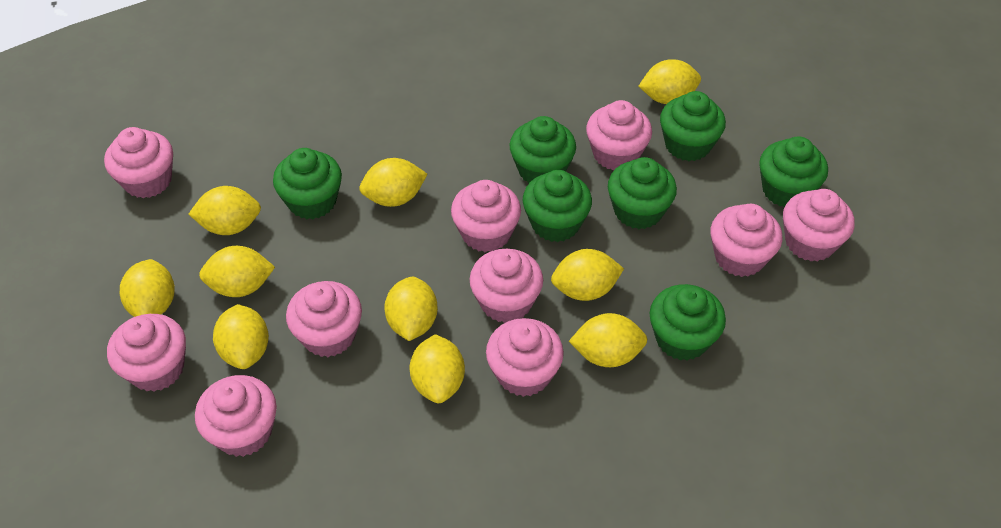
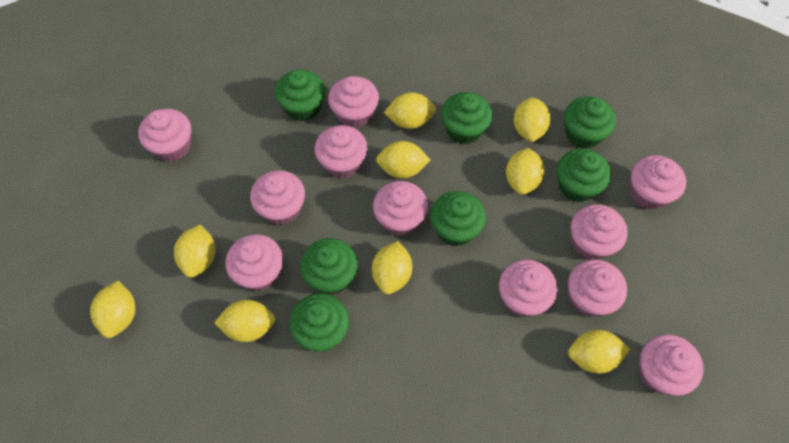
pink cupcake: 10 -> 11
yellow lemon: 10 -> 9

